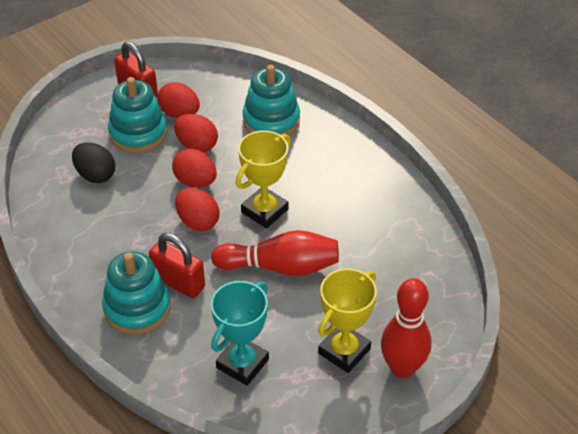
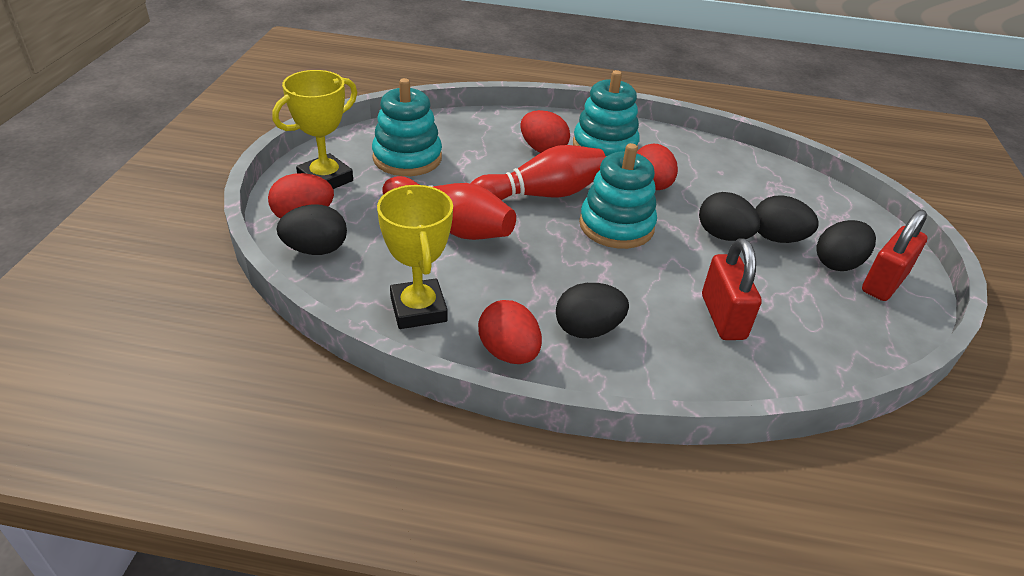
black egg: 1 -> 5
turquoise trophy: 1 -> 0

